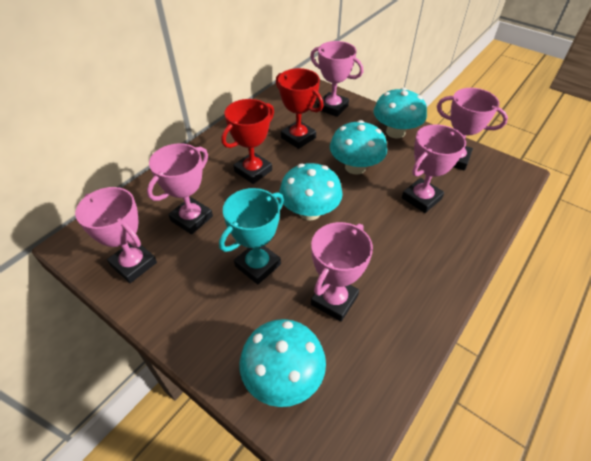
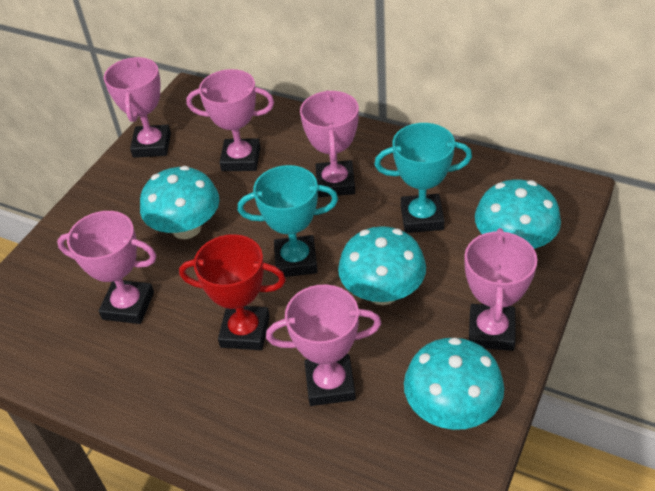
red trophy: 2 -> 1
turquoise trophy: 1 -> 2

